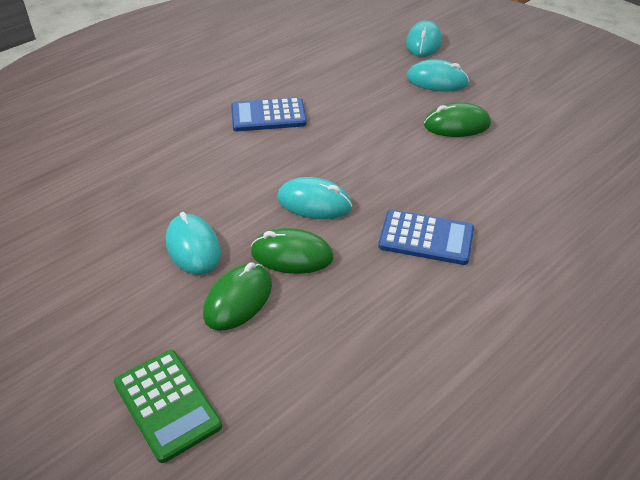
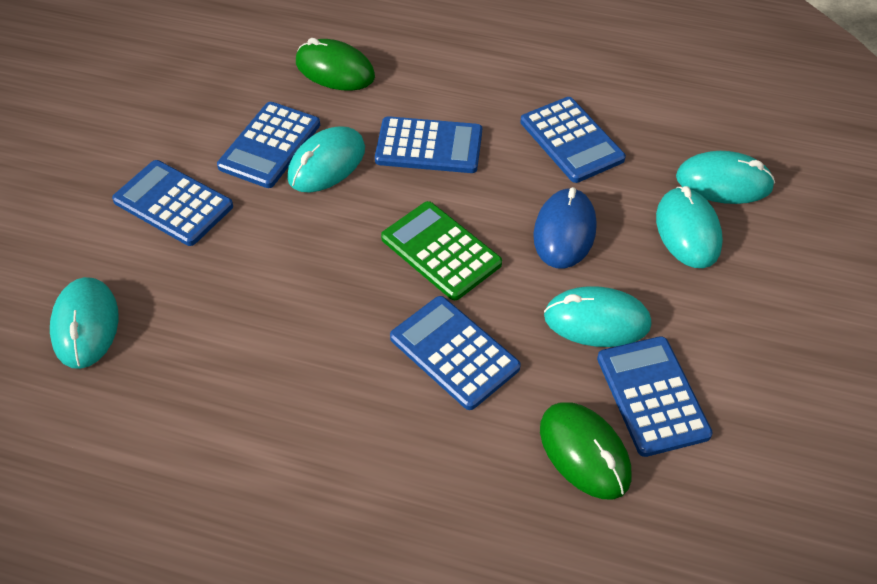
blue calculator: 2 -> 6
blue mouse: 0 -> 1
green mouse: 3 -> 2
turquoise mouse: 4 -> 5

